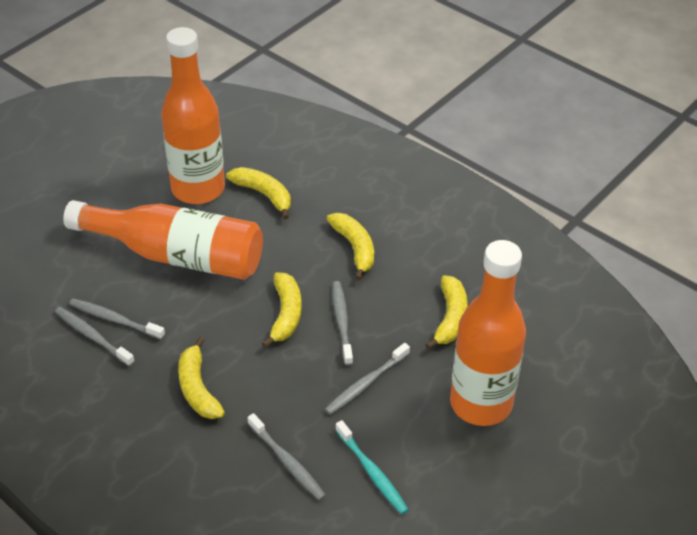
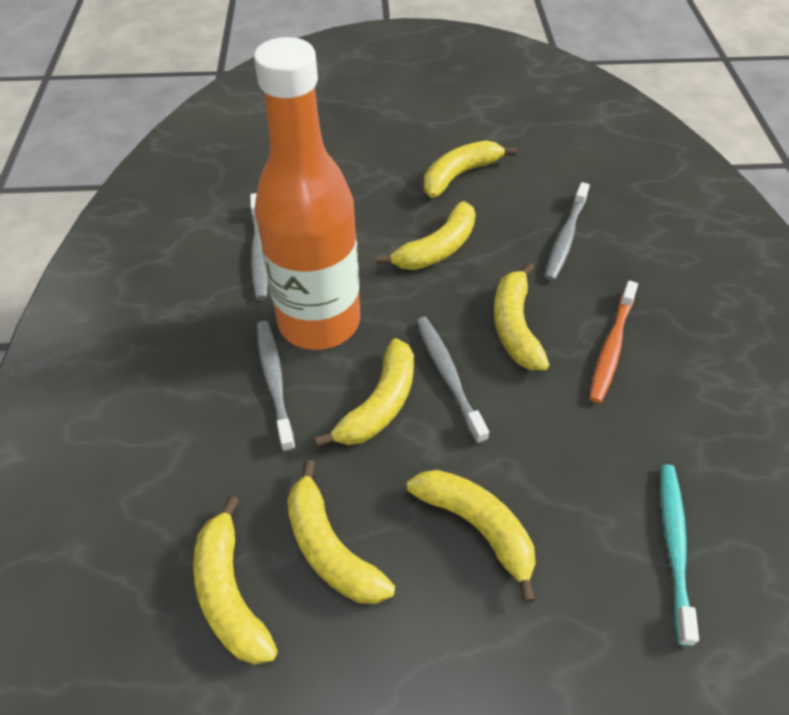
grey toothbrush: 5 -> 4
orange bottle: 3 -> 1
orange toothbrush: 0 -> 1
yellow banana: 5 -> 7

